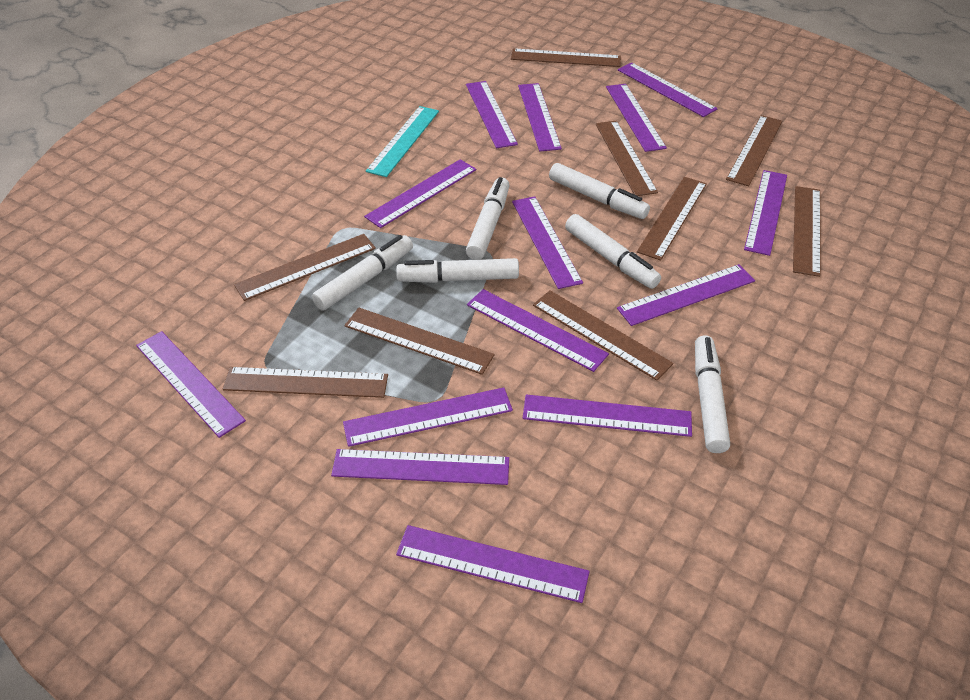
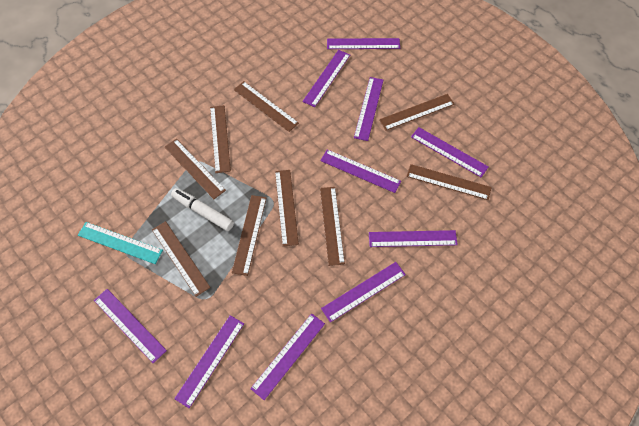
purple ruler: 14 -> 10
white marker: 6 -> 1

